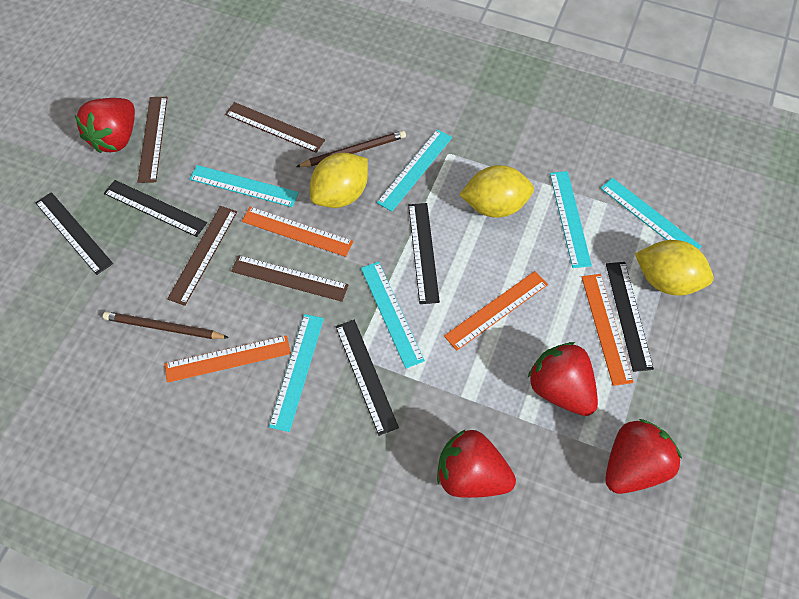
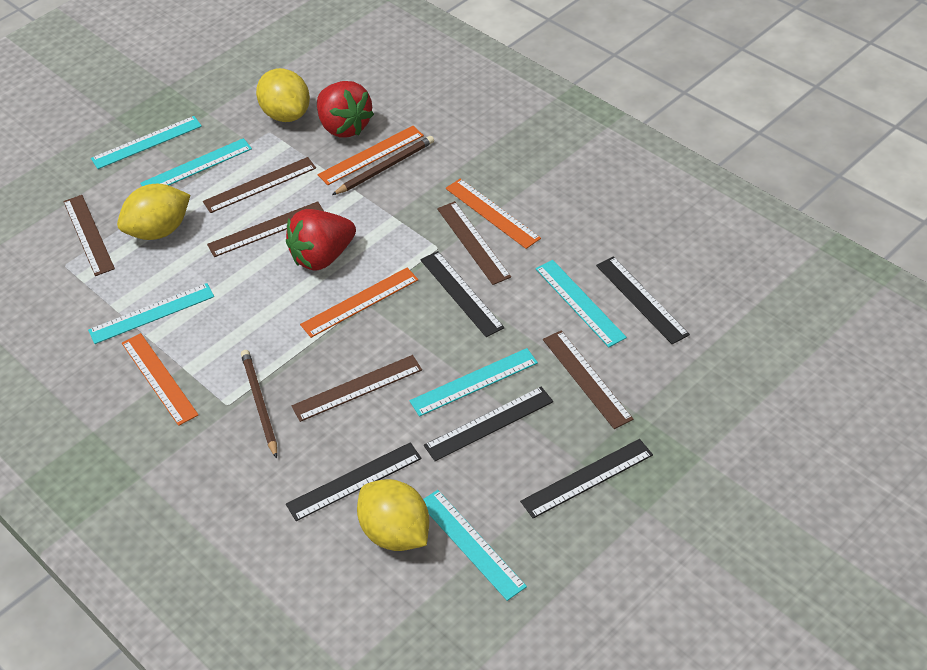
brown ruler: 4 -> 6
red strawberry: 4 -> 2

